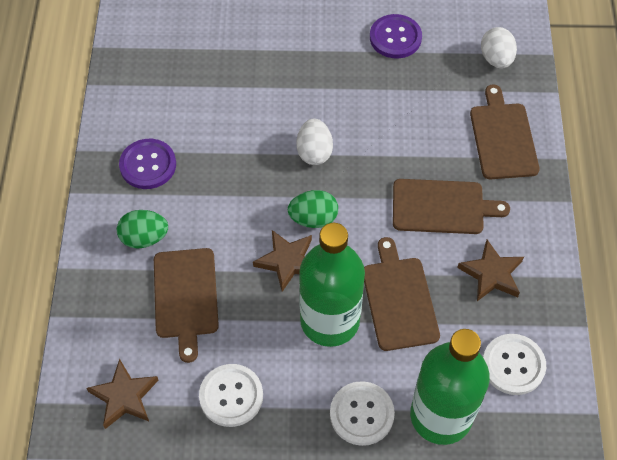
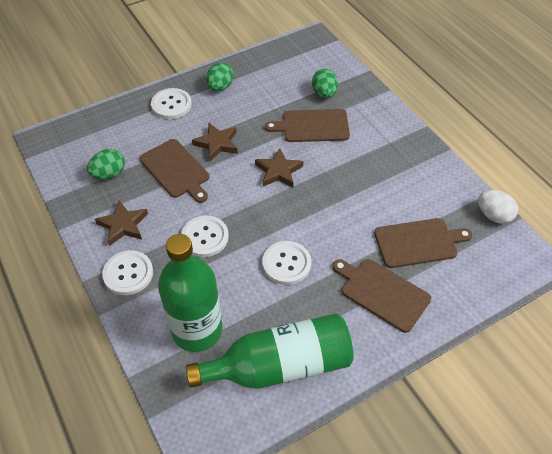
green egg: 2 -> 3
purple button: 2 -> 0
white button: 3 -> 4
white egg: 2 -> 1

